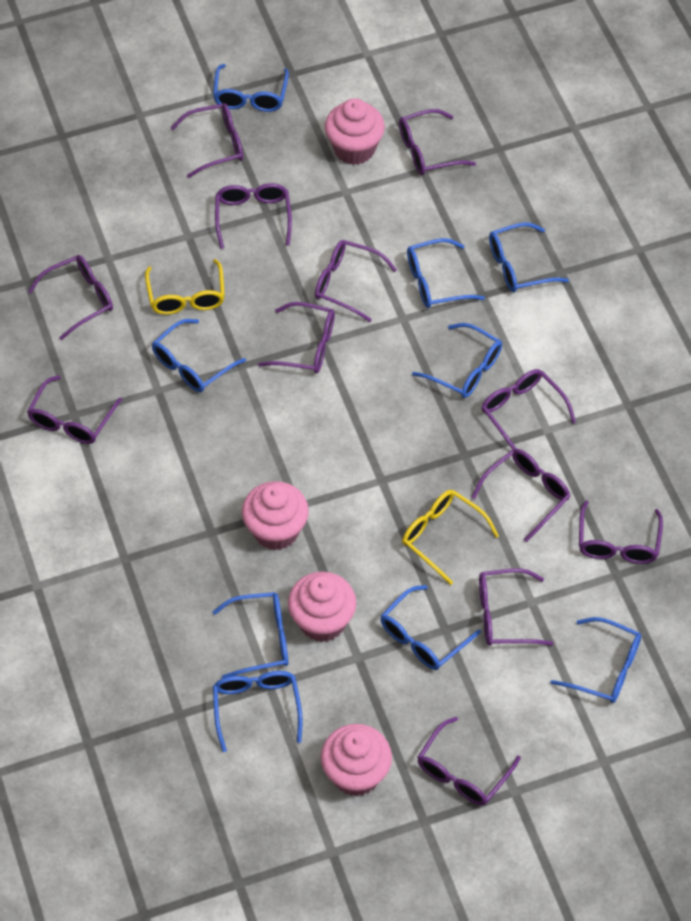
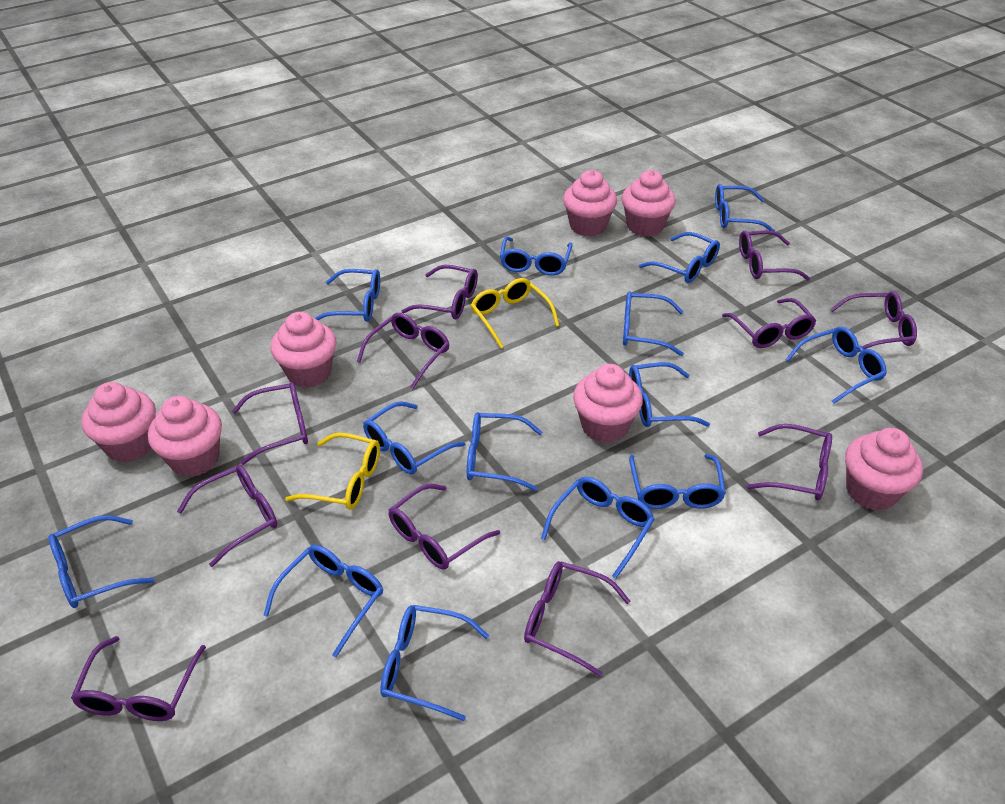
blue glasses: 9 -> 14
pink cupcake: 4 -> 7
purple glasses: 12 -> 11

